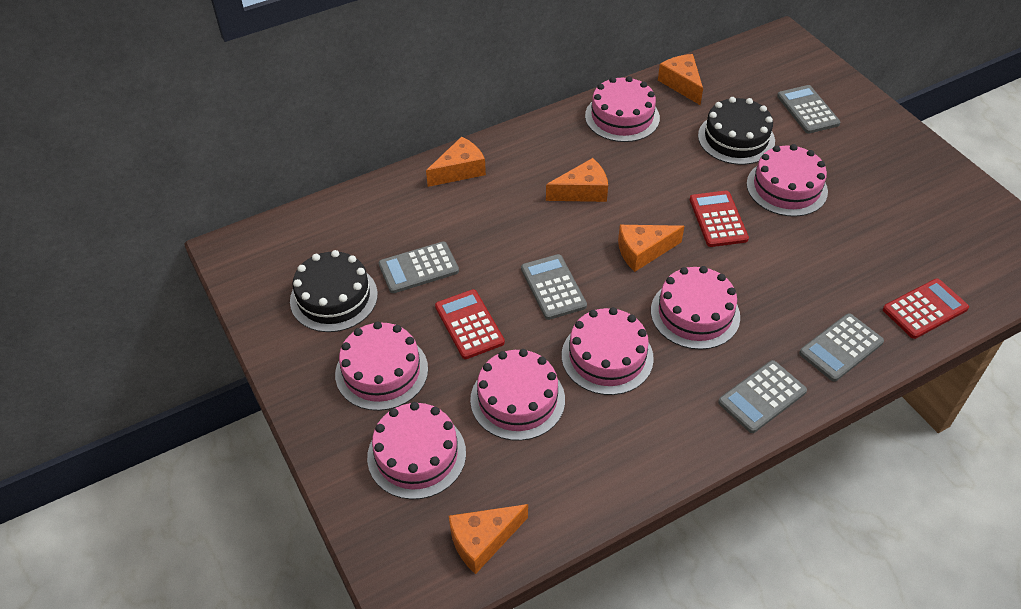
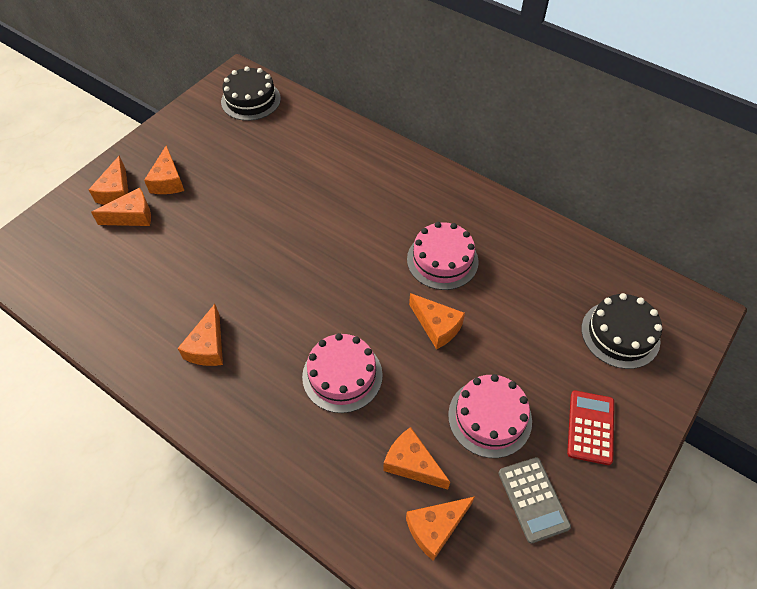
grey calculator: 5 -> 1
orange cheese: 5 -> 7
pink cake: 7 -> 3
red calculator: 3 -> 1

